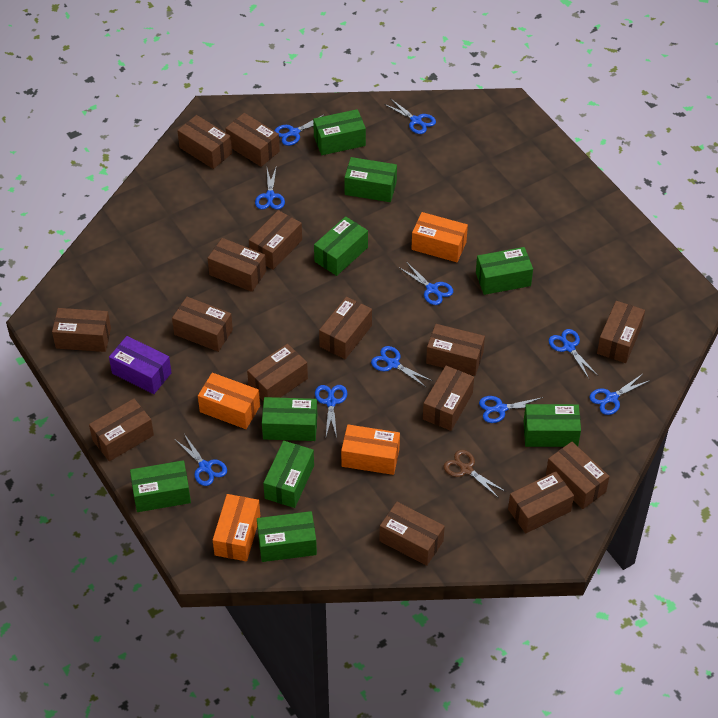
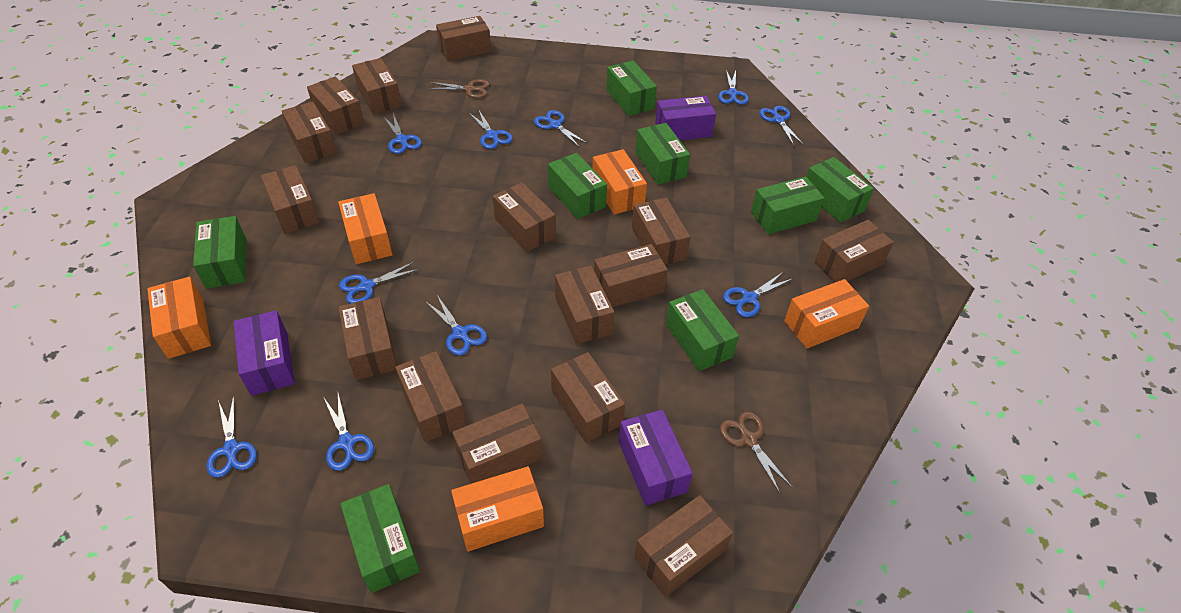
brown scissors: 1 -> 2
green box: 9 -> 8
orange box: 4 -> 5
purple box: 1 -> 3

